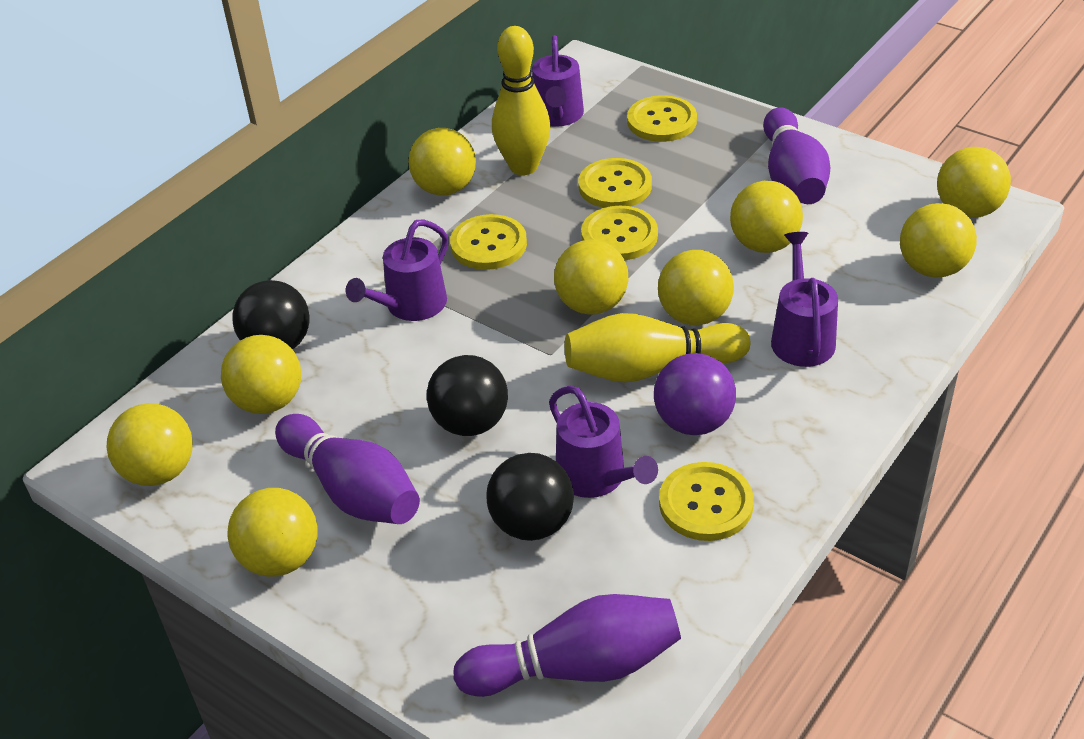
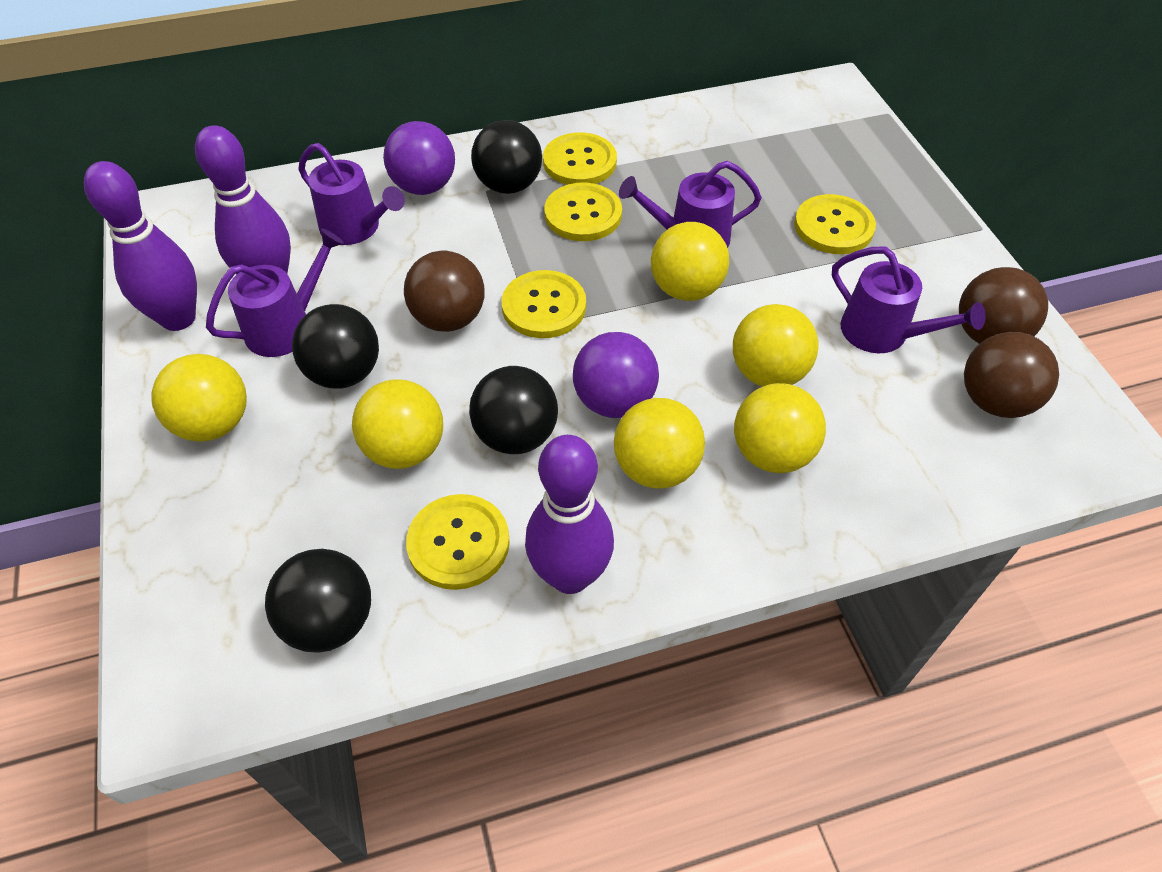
black ball: 3 -> 4
brown ball: 0 -> 3
purple ball: 1 -> 2
yellow ball: 9 -> 6
yellow bowling pin: 2 -> 0

